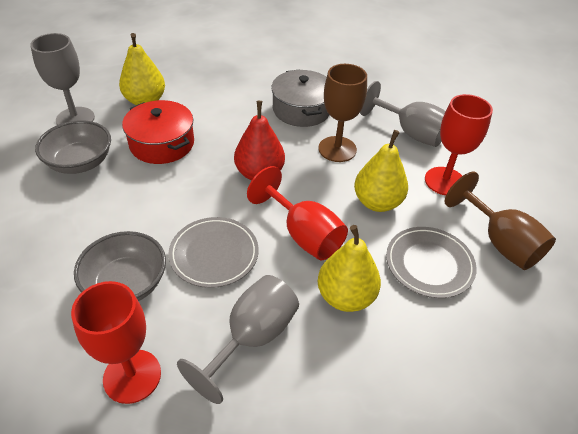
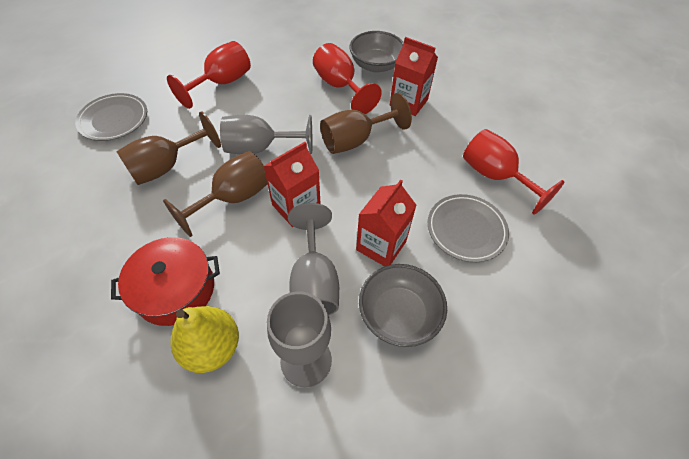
brown goblet: 2 -> 3
grey pot: 1 -> 0
red carton: 0 -> 3
red pear: 1 -> 0
yellow pear: 3 -> 1

